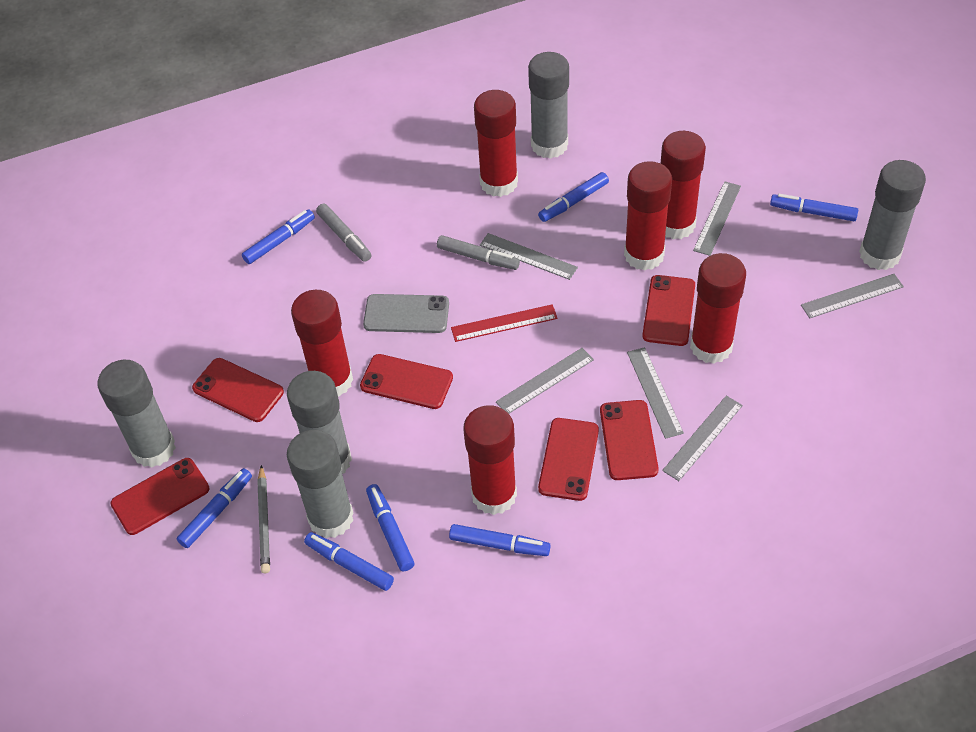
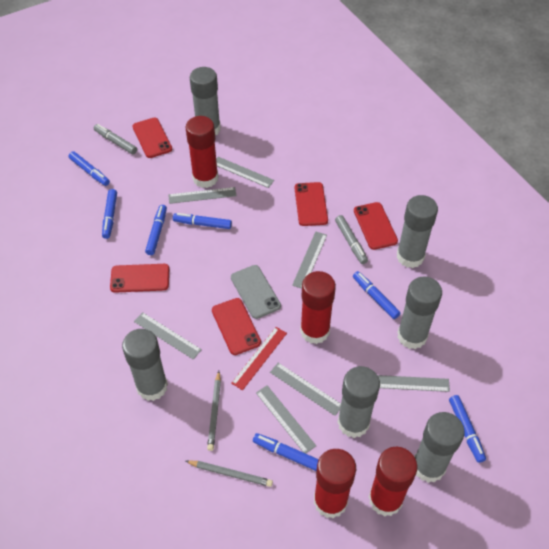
grey glue stick: 5 -> 6
grey pencil: 1 -> 2
grey ruler: 6 -> 7
red glue stick: 6 -> 4
red phone: 6 -> 5

